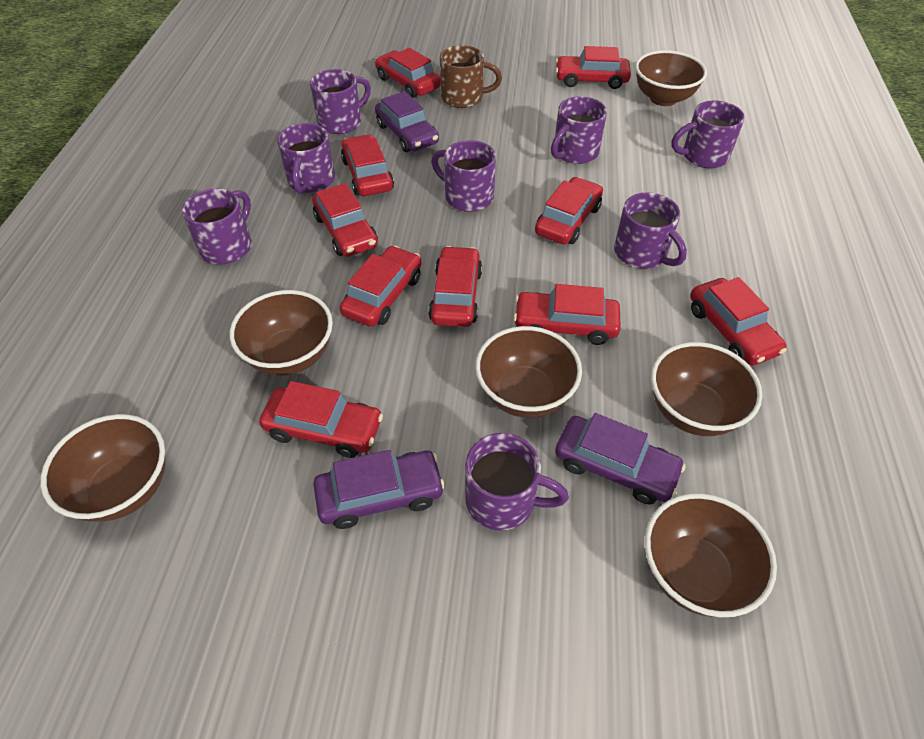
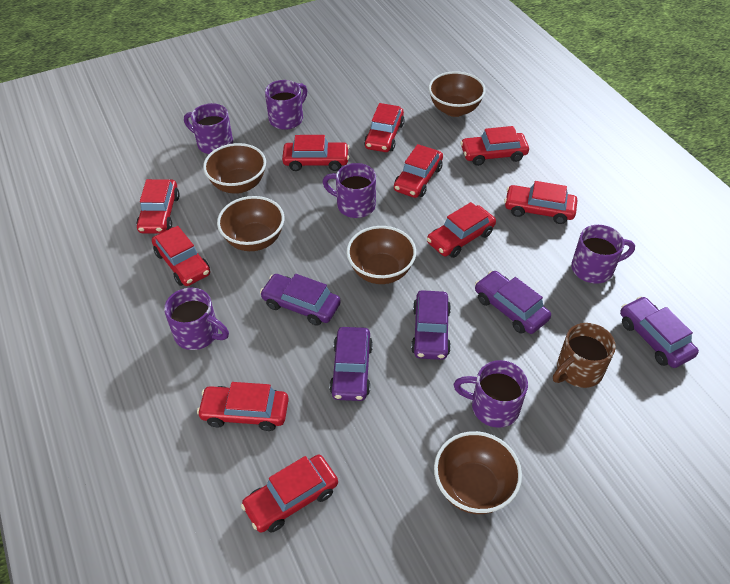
brown bowl: 6 -> 5
purple car: 3 -> 5
purple mug: 8 -> 6

